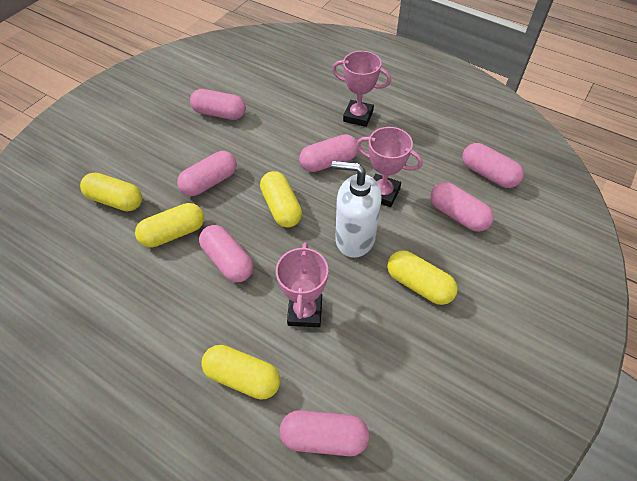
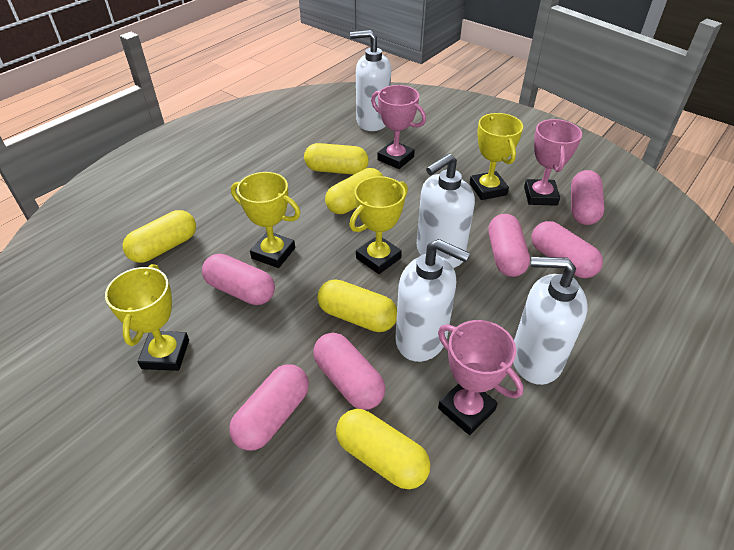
pink capsule: 7 -> 6
white soap dispenser: 1 -> 4
yellow trophy: 0 -> 4

